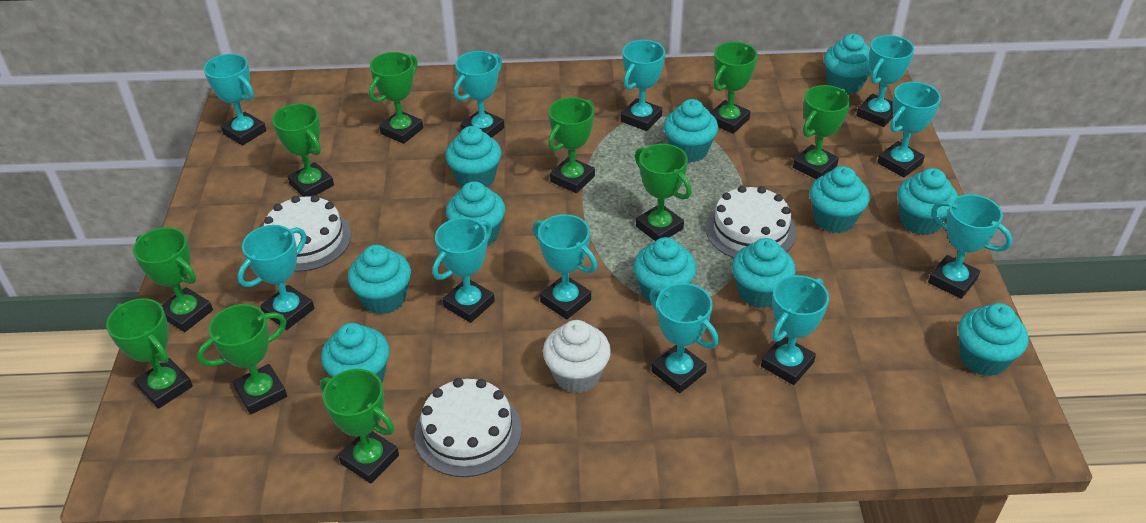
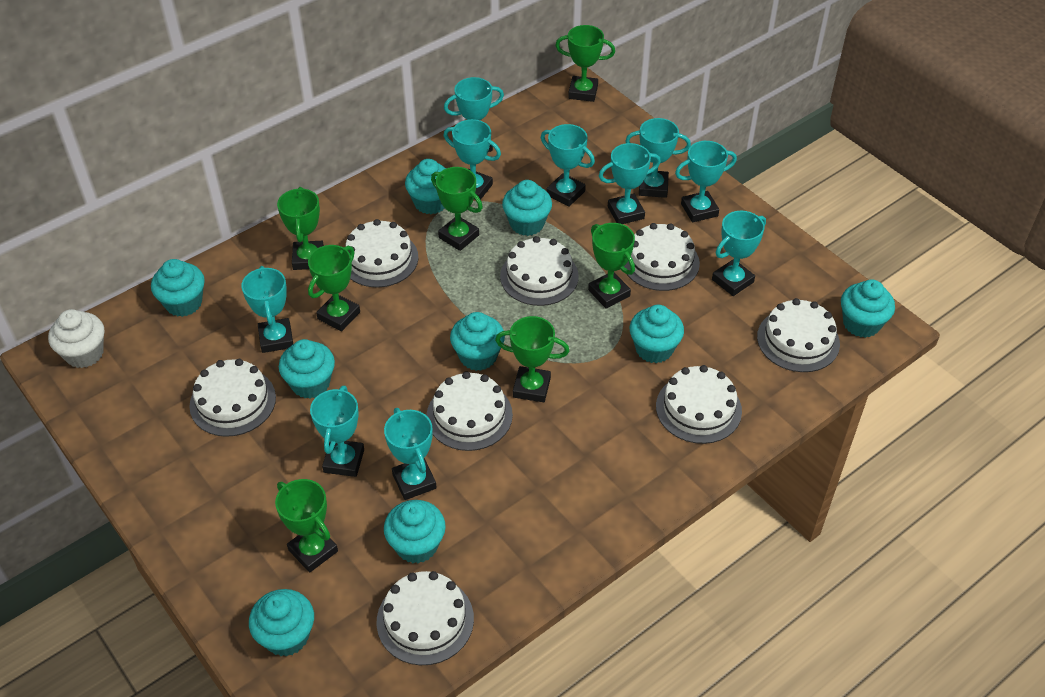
green trophy: 10 -> 7
turquoise cupcake: 11 -> 9
turquoise trophy: 11 -> 10
white cake: 3 -> 8

